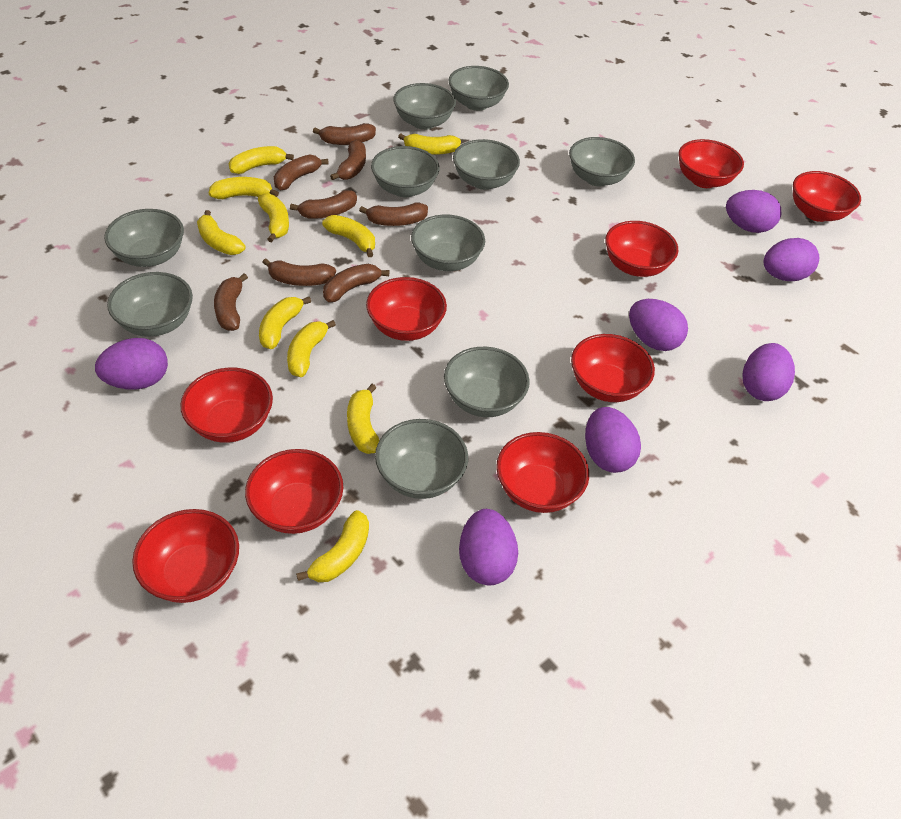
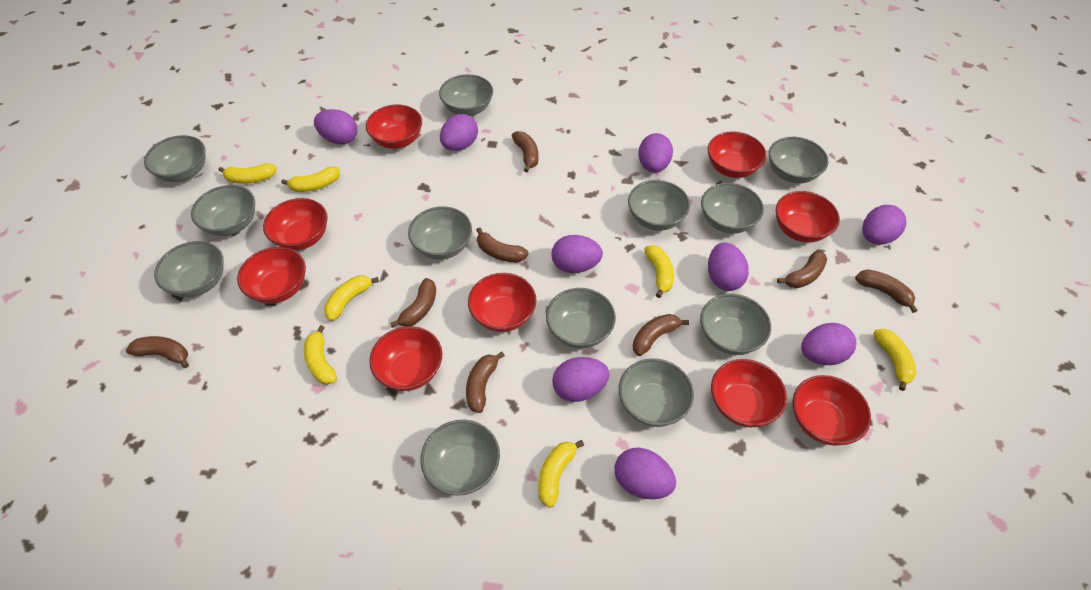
grey bowl: 10 -> 12
purple egg: 7 -> 9
yellow banana: 10 -> 7

